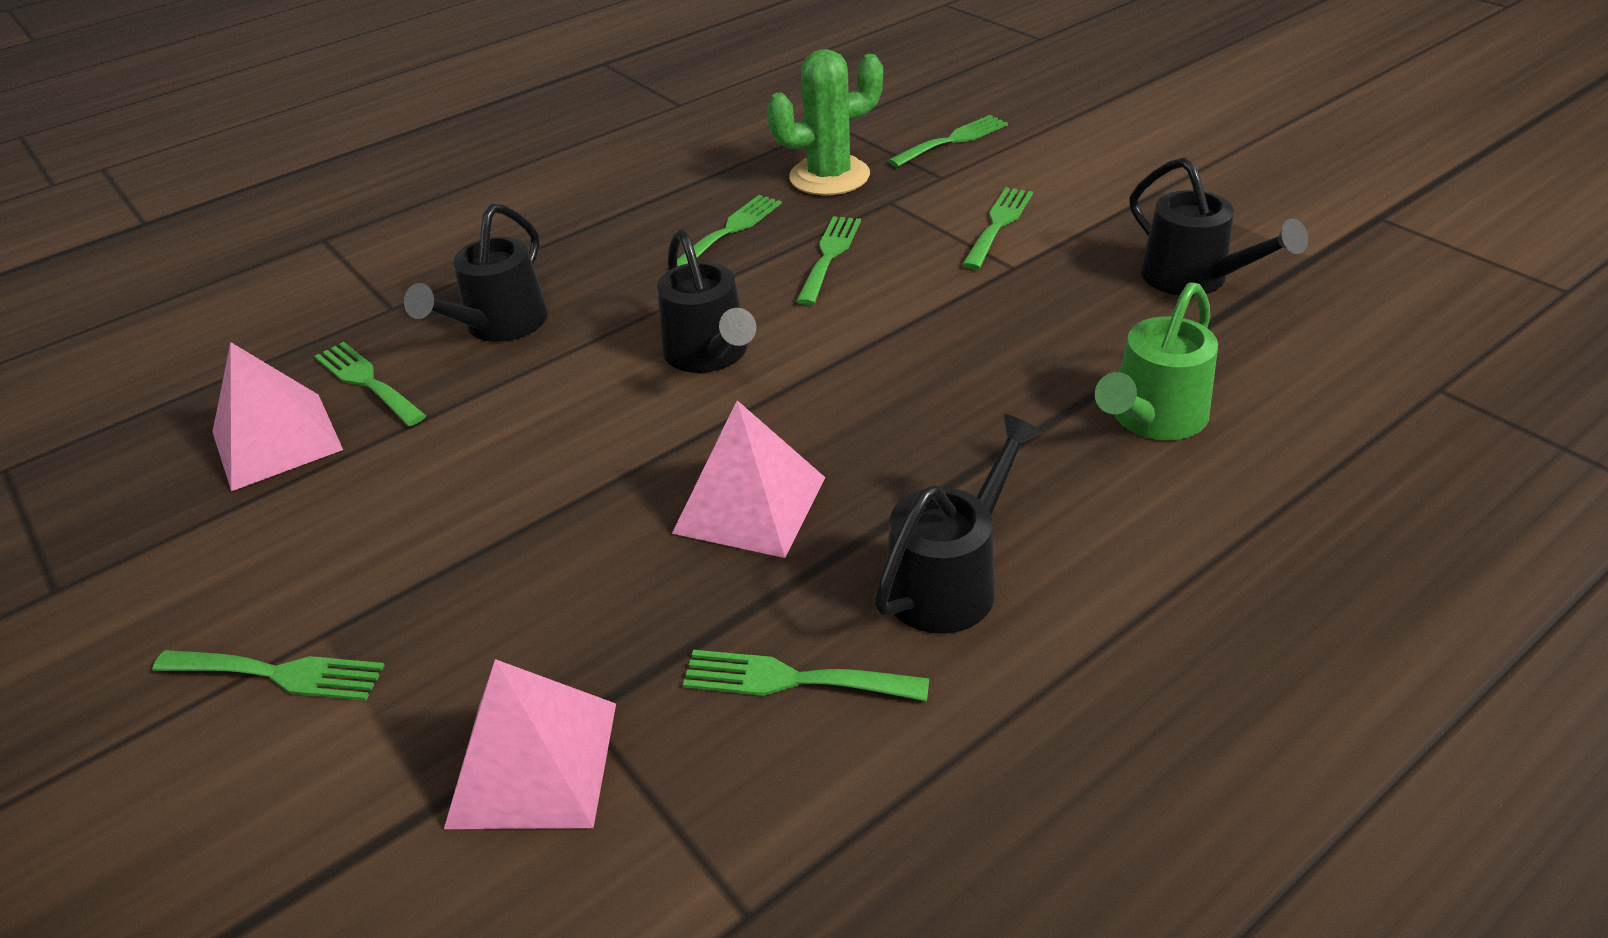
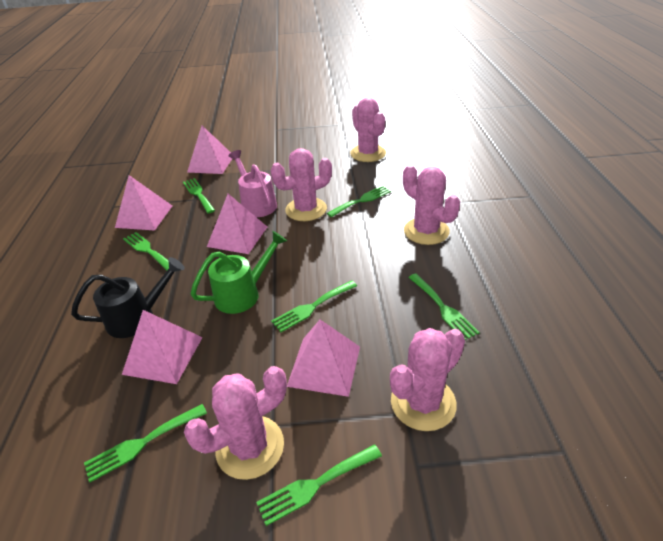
black watering can: 4 -> 1
green cactus: 1 -> 0
pink cactus: 0 -> 5
pink pyramid: 3 -> 5
pink watering can: 0 -> 1

